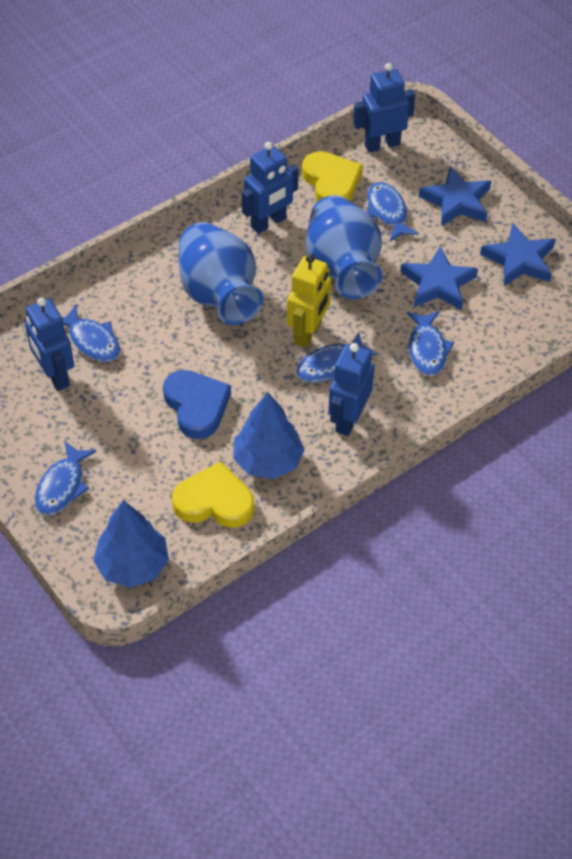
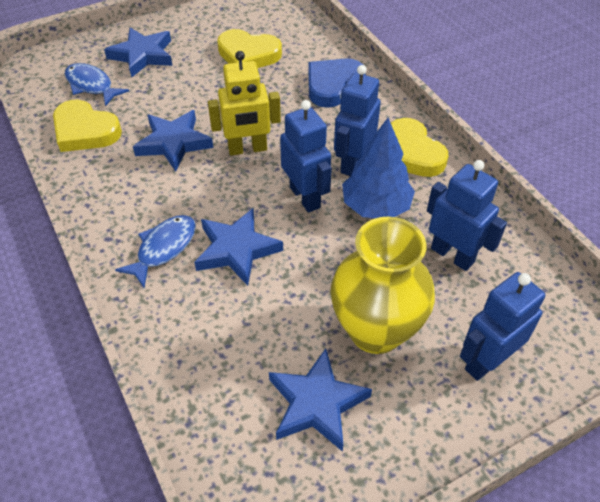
blue fish: 5 -> 2
blue star: 3 -> 4
blue tree: 2 -> 1
blue vase: 2 -> 0
yellow heart: 2 -> 3
yellow vase: 0 -> 1

